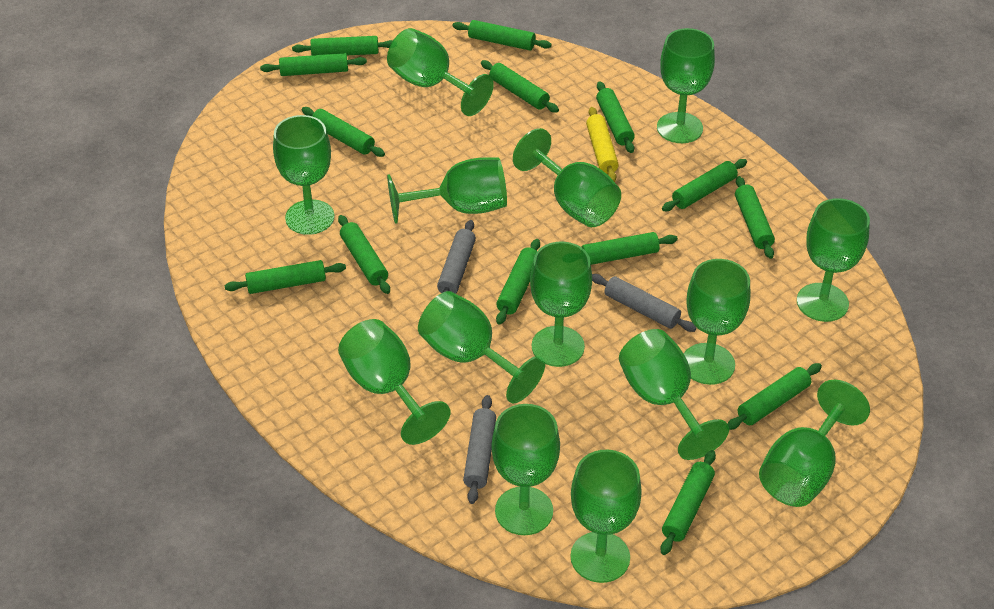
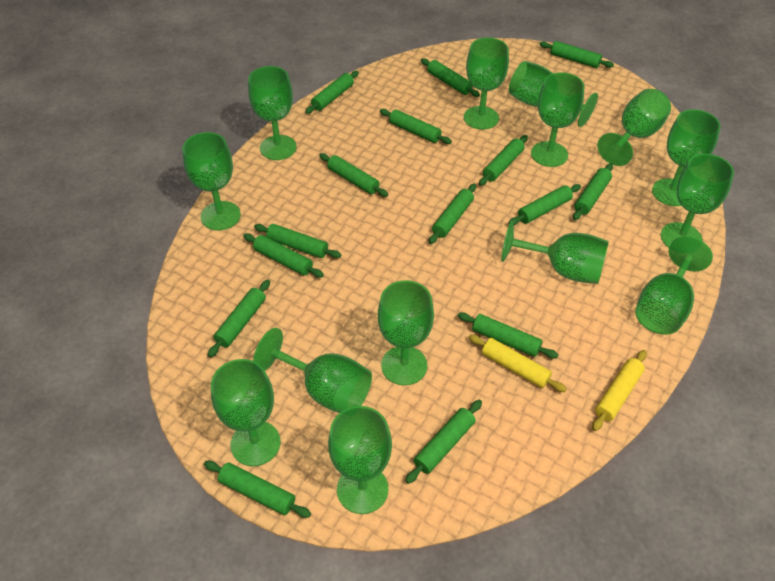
green rolling pin: 14 -> 15
grey rolling pin: 3 -> 0
yellow rolling pin: 1 -> 2

